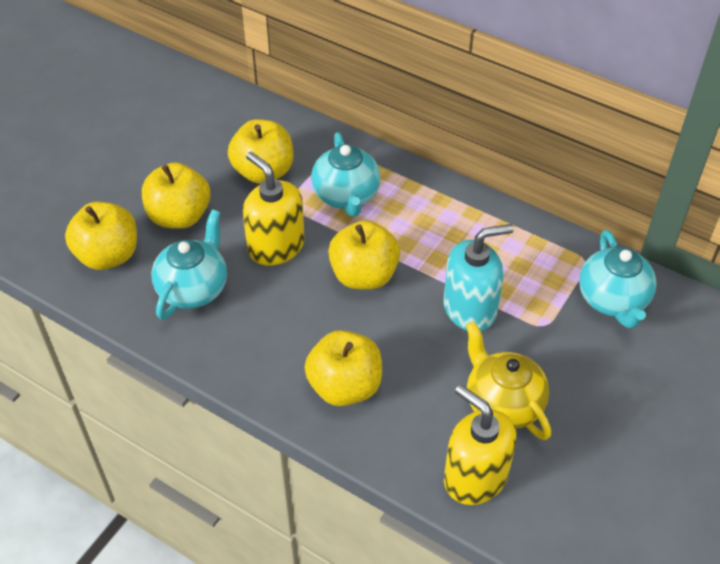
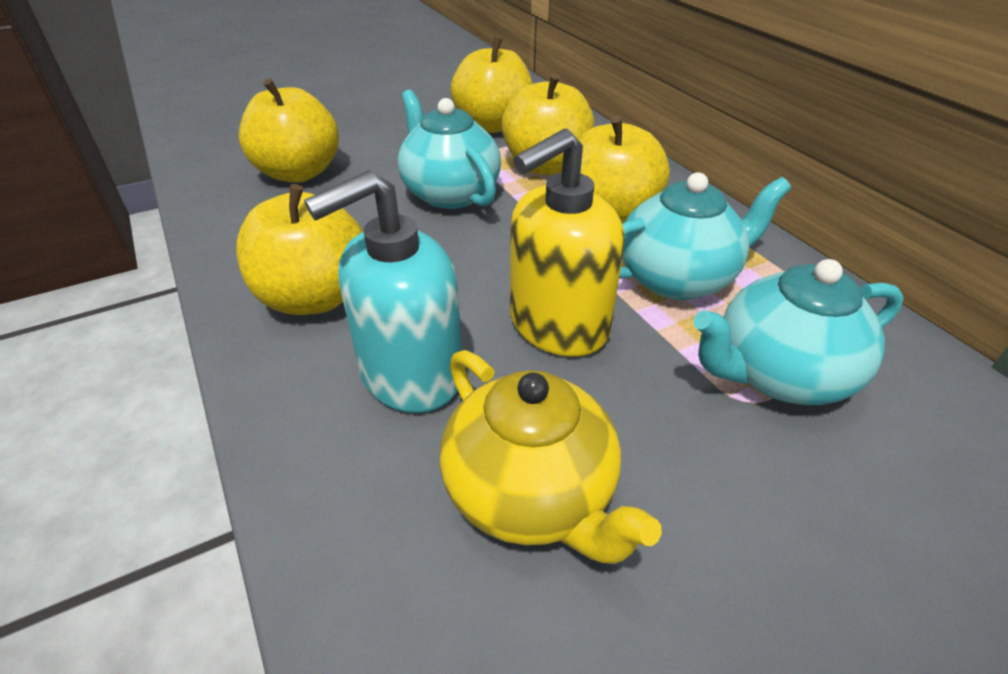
yellow soap dispenser: 2 -> 1

